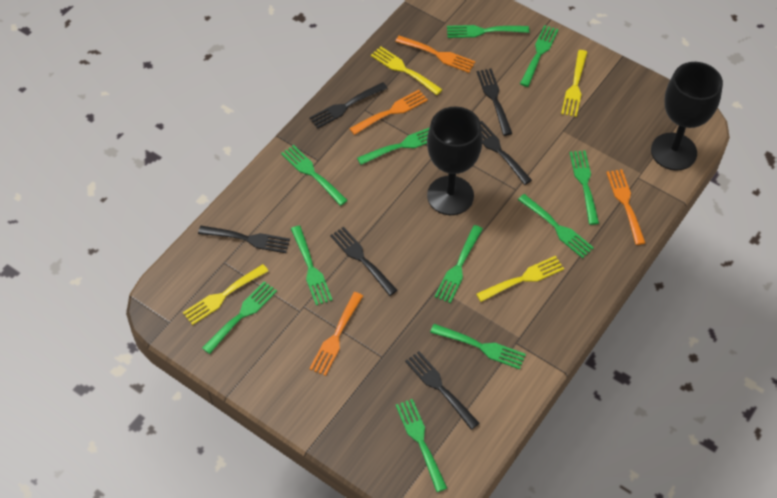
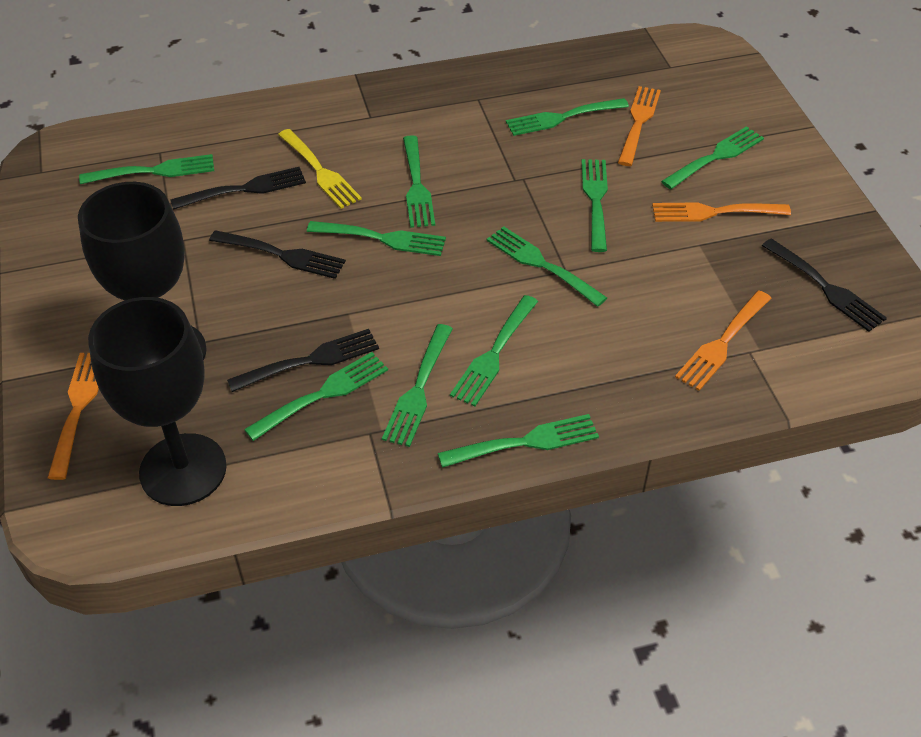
black fork: 6 -> 4
yellow fork: 4 -> 1

